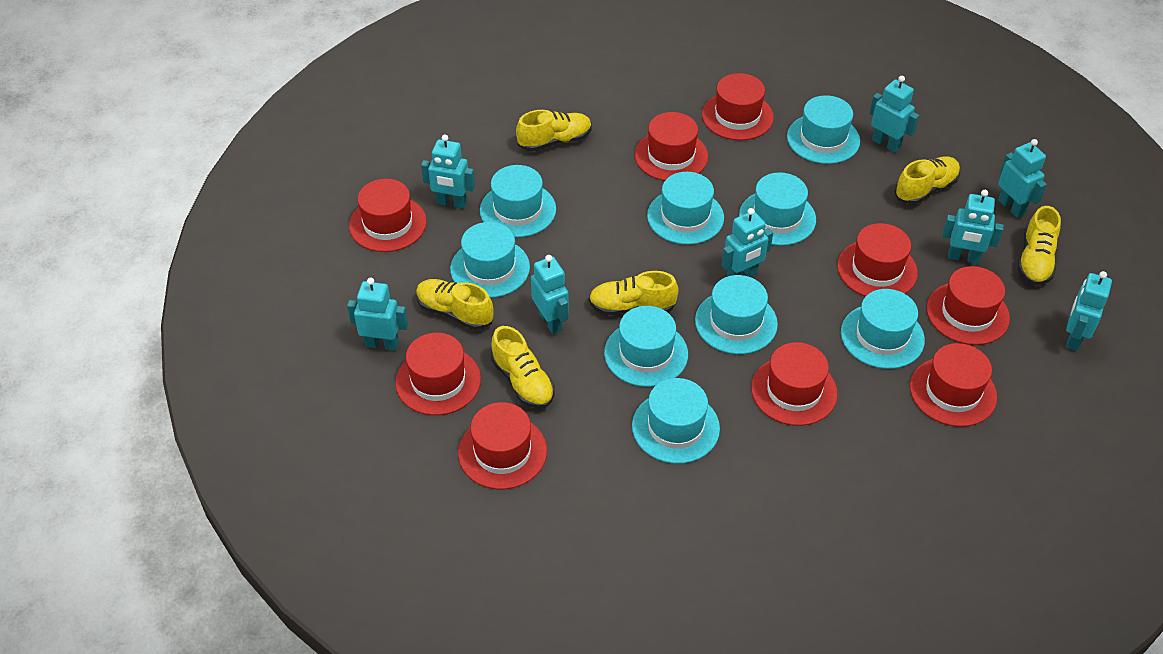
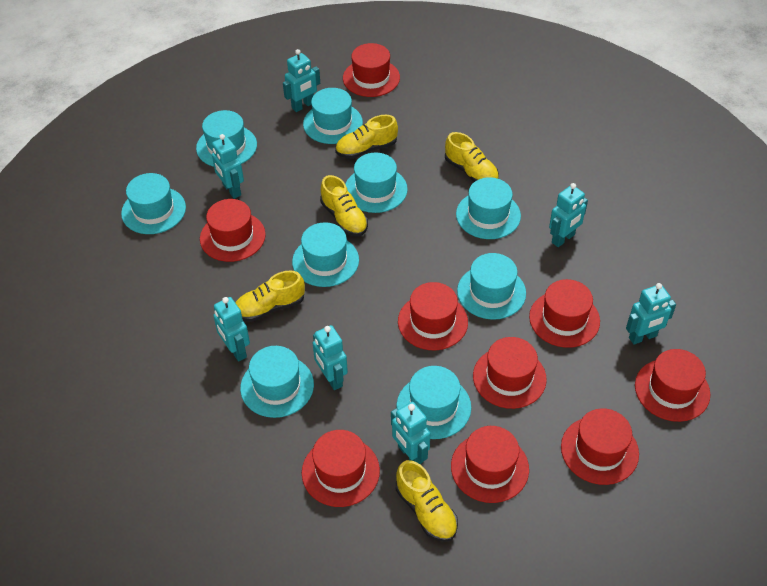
turquoise robot: 8 -> 7
yellow shoe: 6 -> 5

